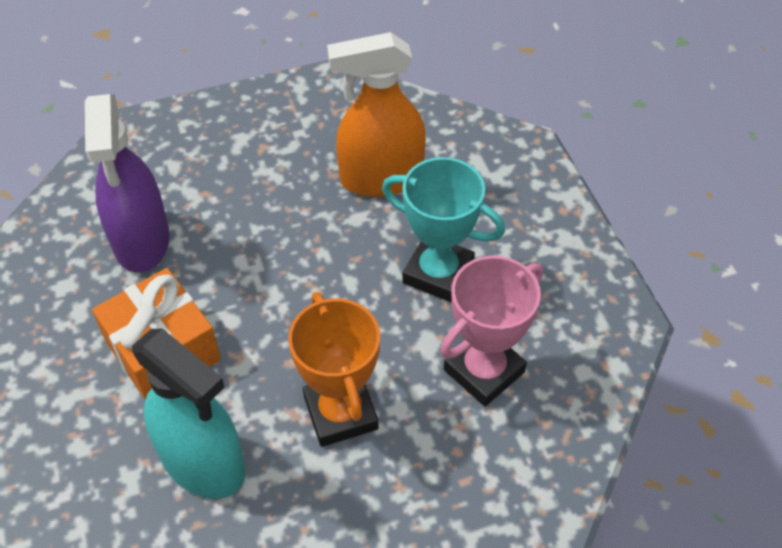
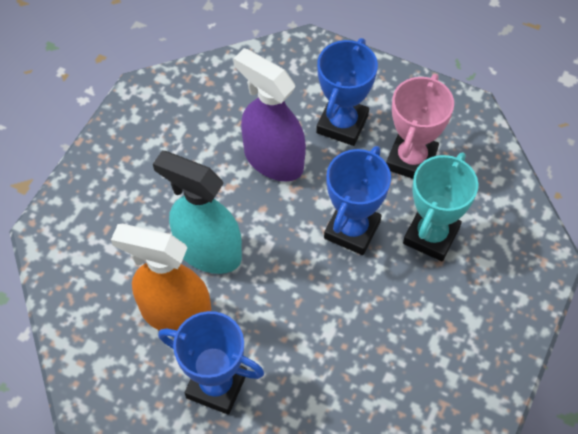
blue trophy: 0 -> 3
orange gift: 1 -> 0
orange trophy: 1 -> 0

